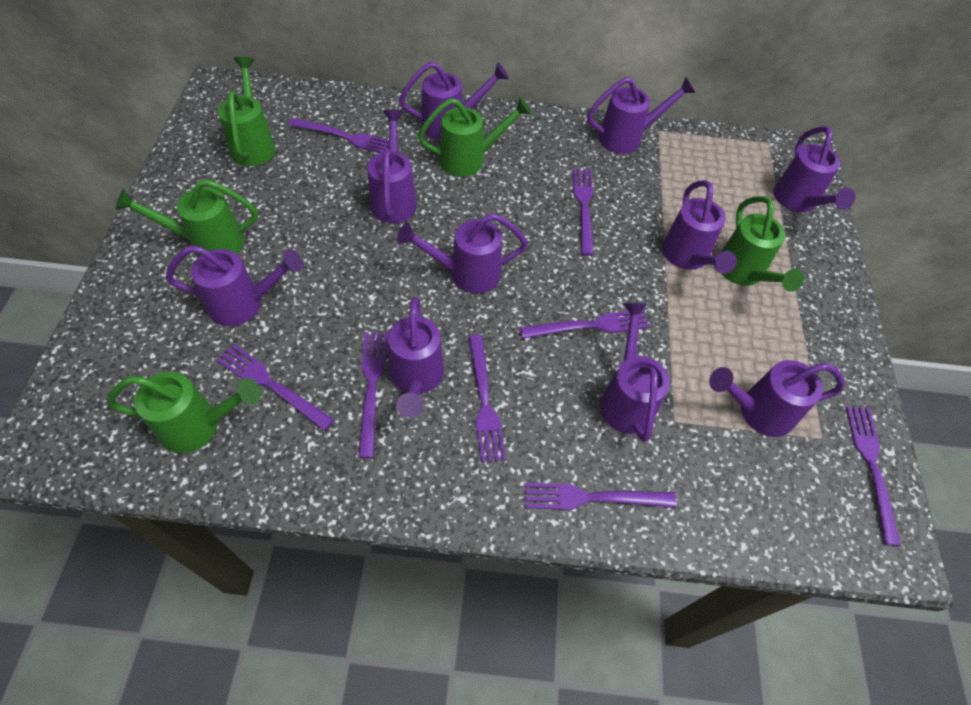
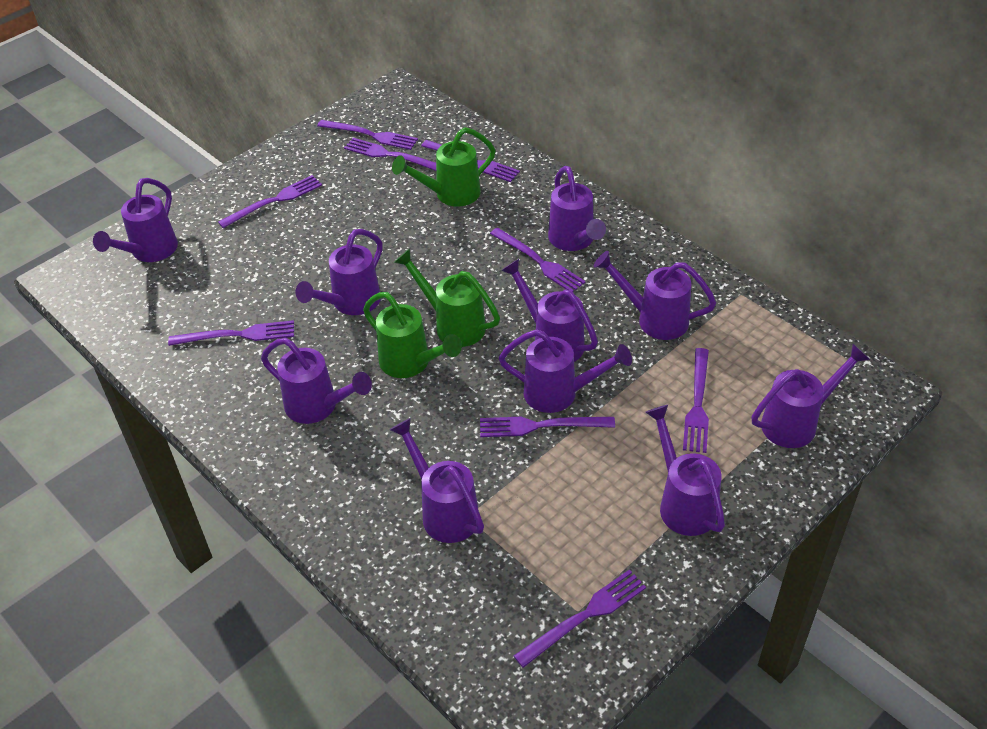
green watering can: 5 -> 3
purple fork: 8 -> 9

